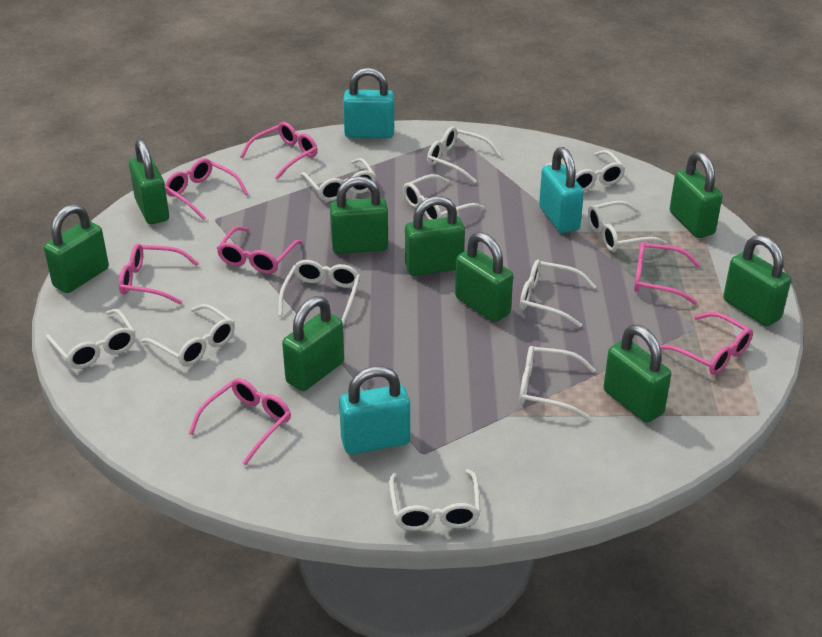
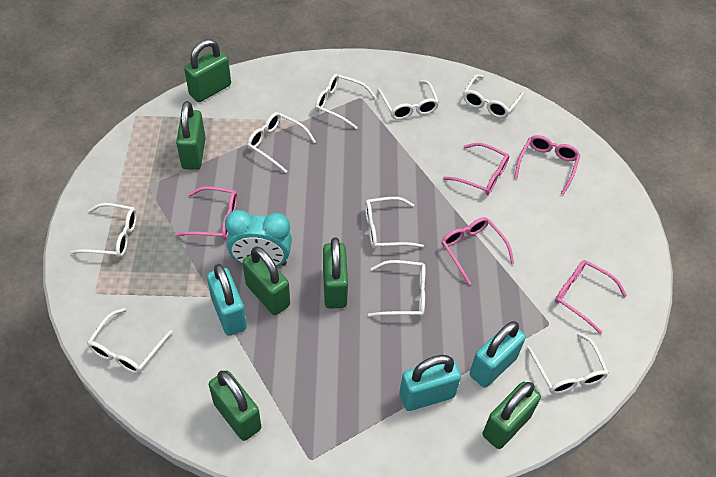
green padlock: 9 -> 6
pink glasses: 7 -> 5
turquoise clock: 0 -> 1
white glasses: 11 -> 9

